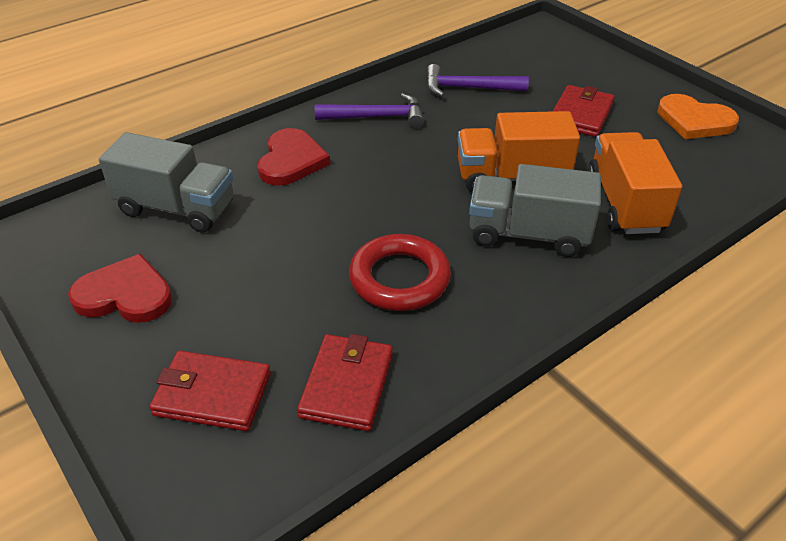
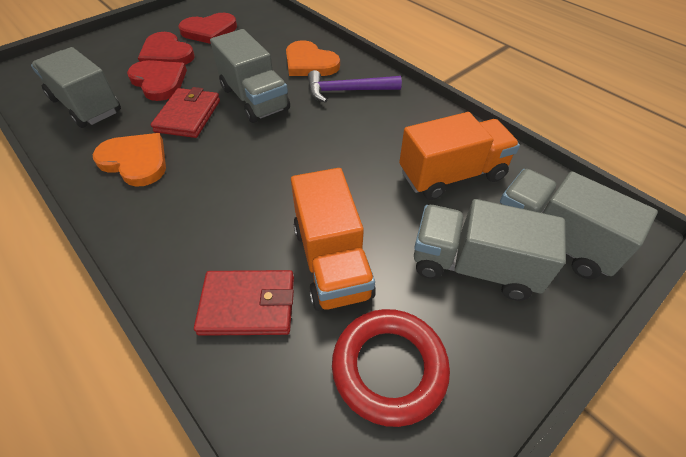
grey truck: 2 -> 4
orange heart: 1 -> 2
purple hammer: 2 -> 1
red heart: 2 -> 3
red wallet: 3 -> 2

